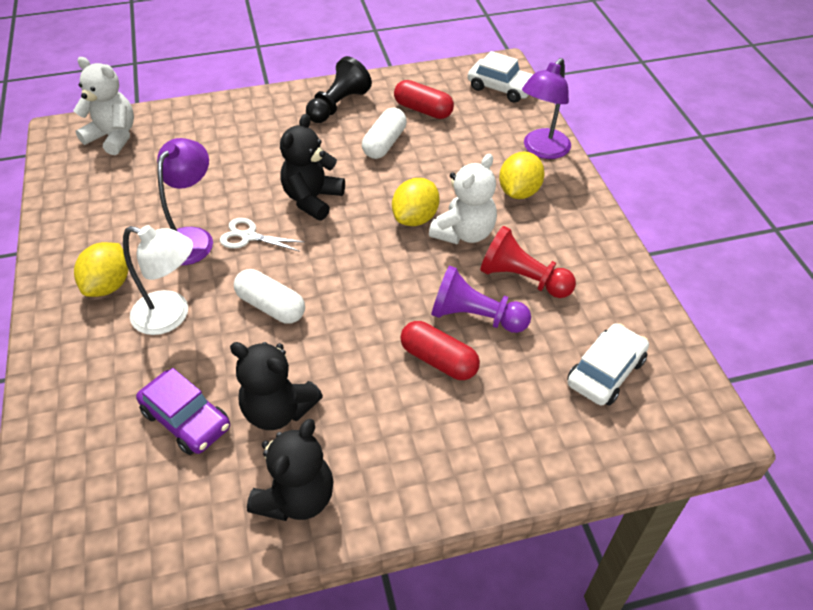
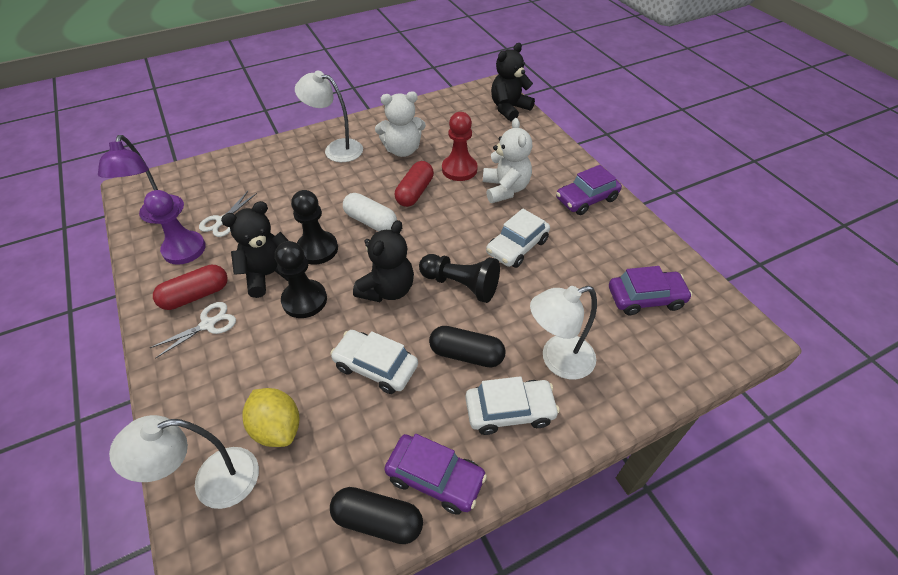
black capsule: 0 -> 2
black pawn: 1 -> 3
purple car: 1 -> 3
purple lamp: 2 -> 1
white capsule: 2 -> 1
white car: 2 -> 3
white lamp: 1 -> 3
white scissors: 1 -> 2
yellow lemon: 3 -> 1

